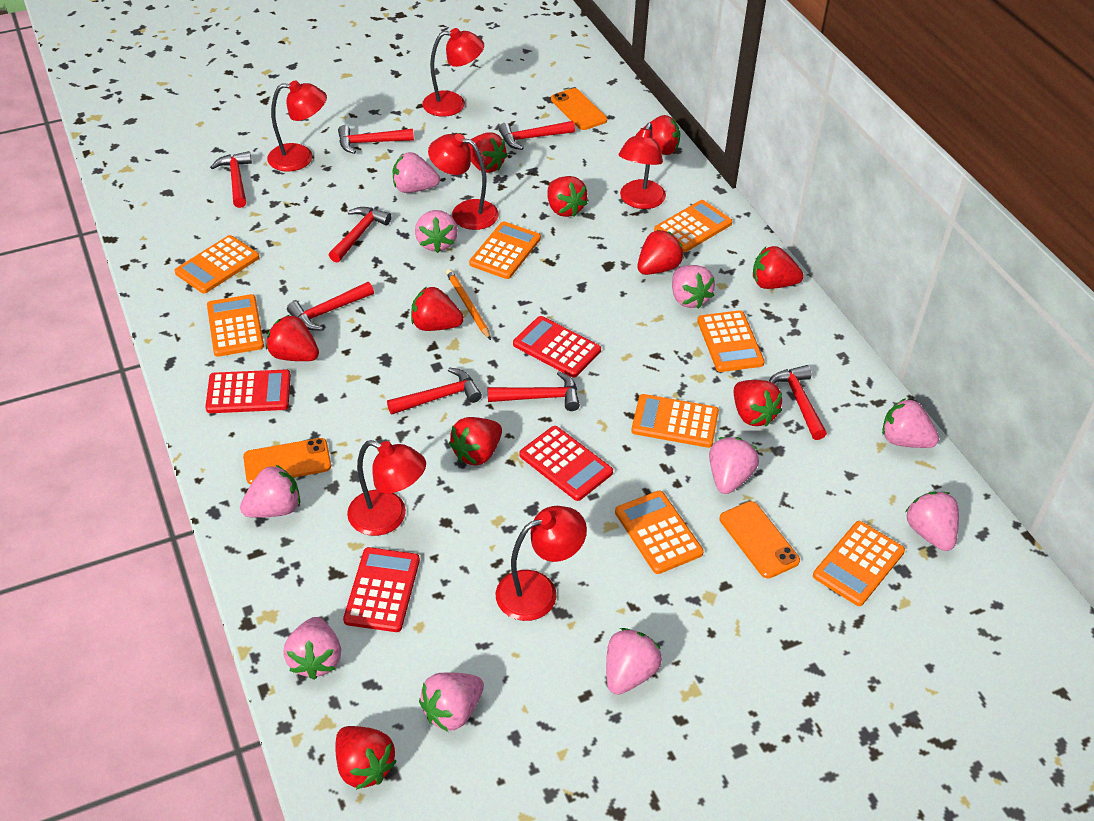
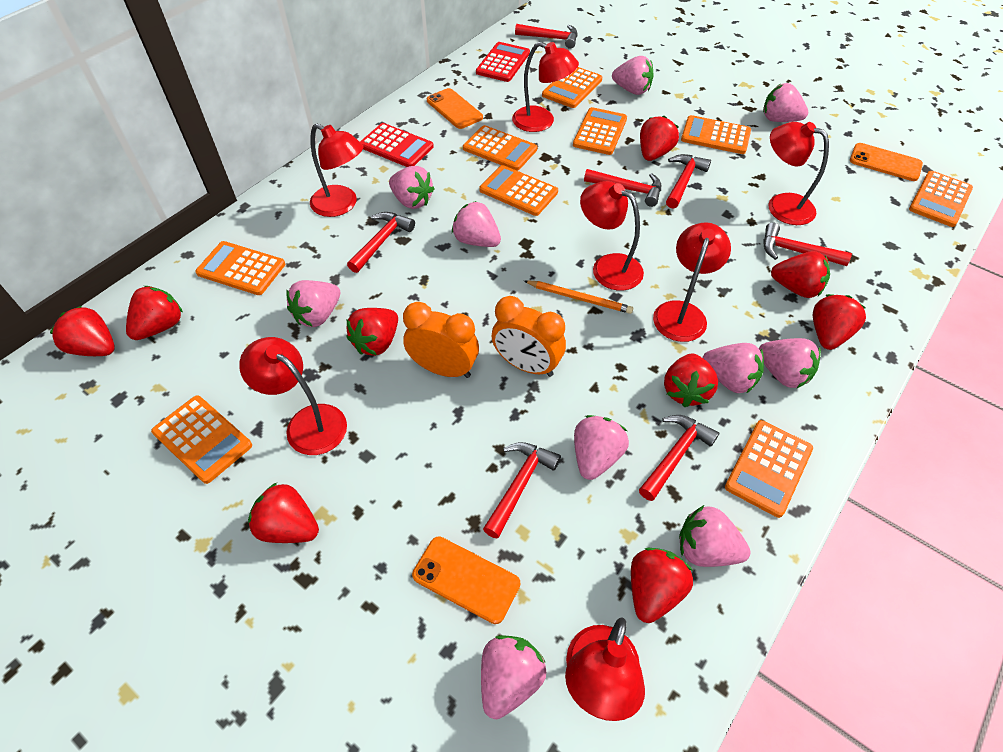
orange calculator: 8 -> 9
orange clock: 0 -> 2
red calculator: 4 -> 2
red hammer: 8 -> 7
red lamp: 6 -> 7
red strawberry: 10 -> 9

